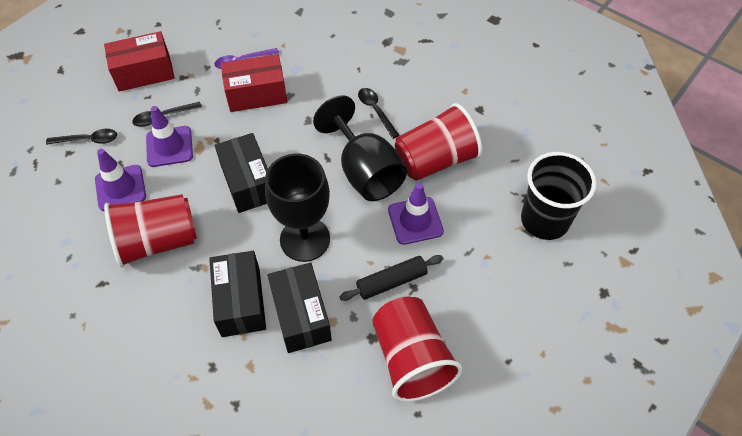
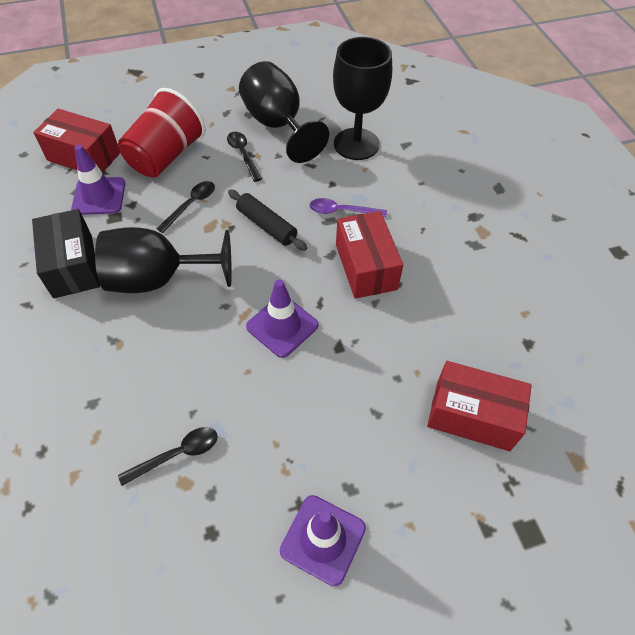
black box: 3 -> 1
black cup: 1 -> 0
black goblet: 2 -> 3
red box: 2 -> 3
red cup: 3 -> 1

